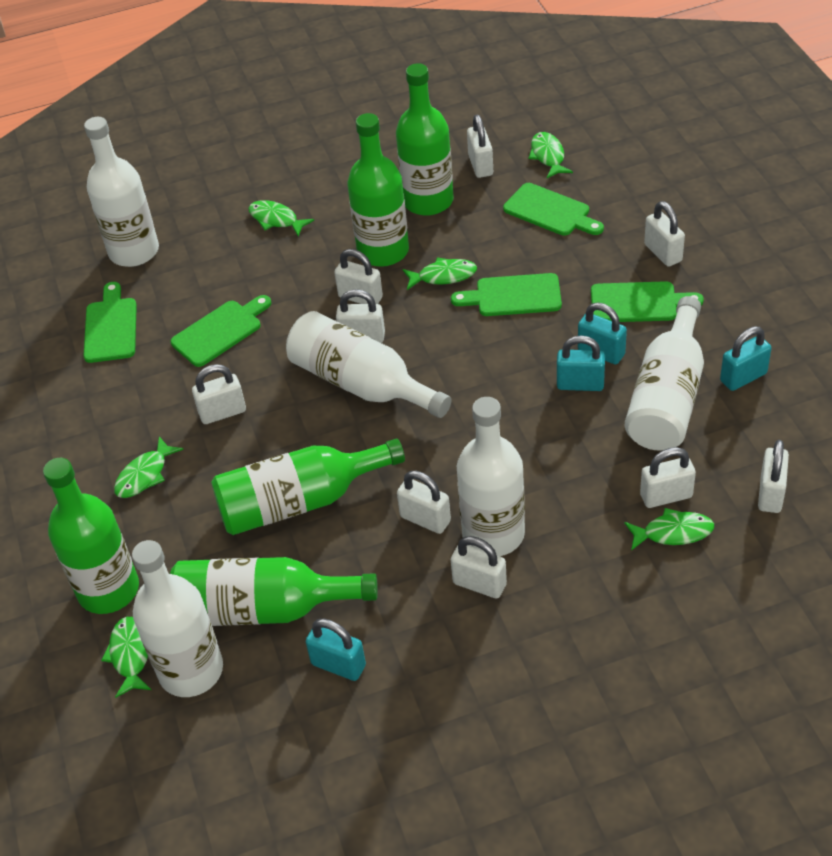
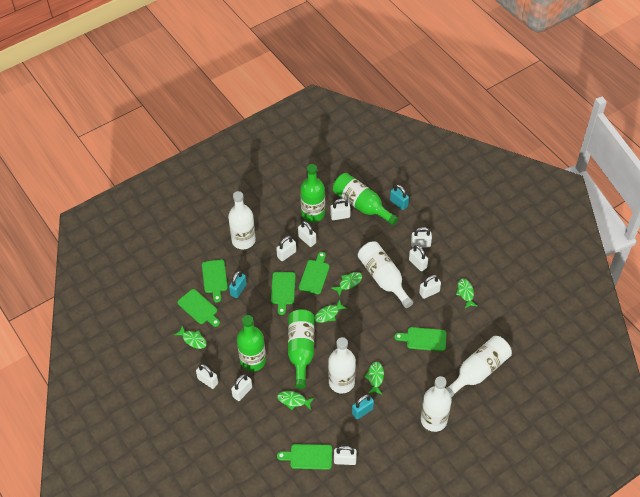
green bottle: 5 -> 4
green cutting board: 5 -> 6
turquoise padlock: 4 -> 3

